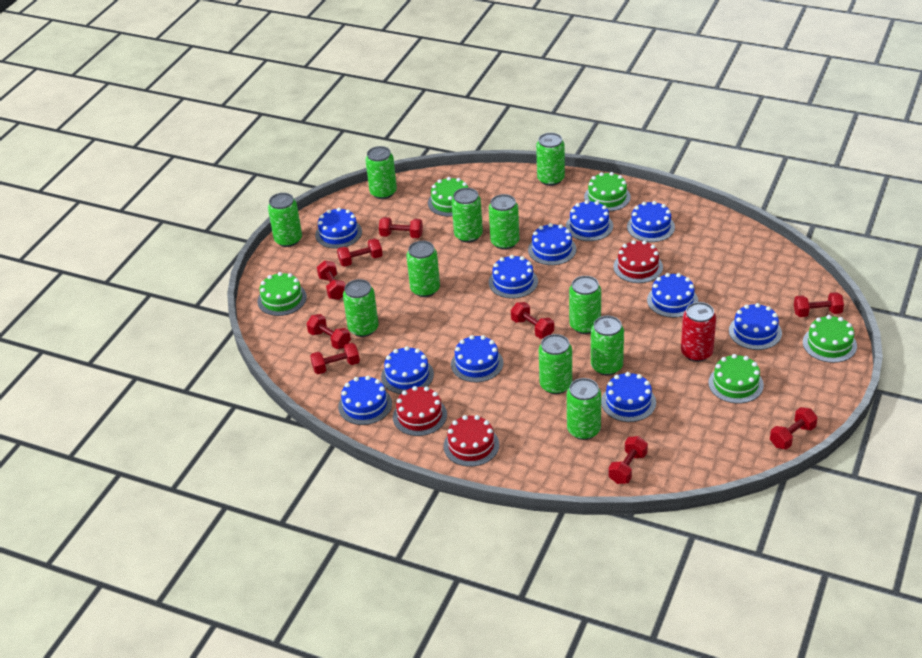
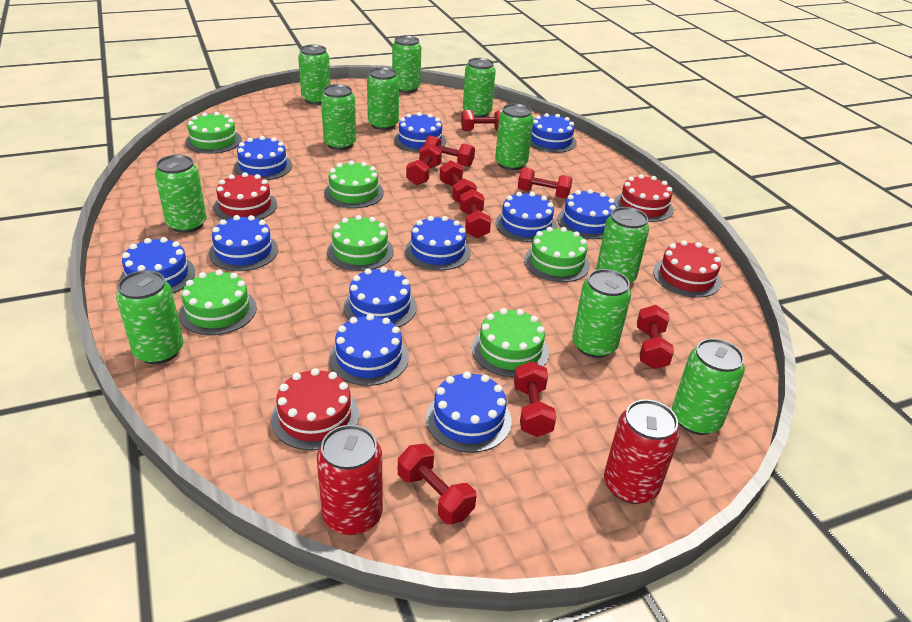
green cake: 5 -> 6
red cake: 3 -> 4
red can: 1 -> 2

